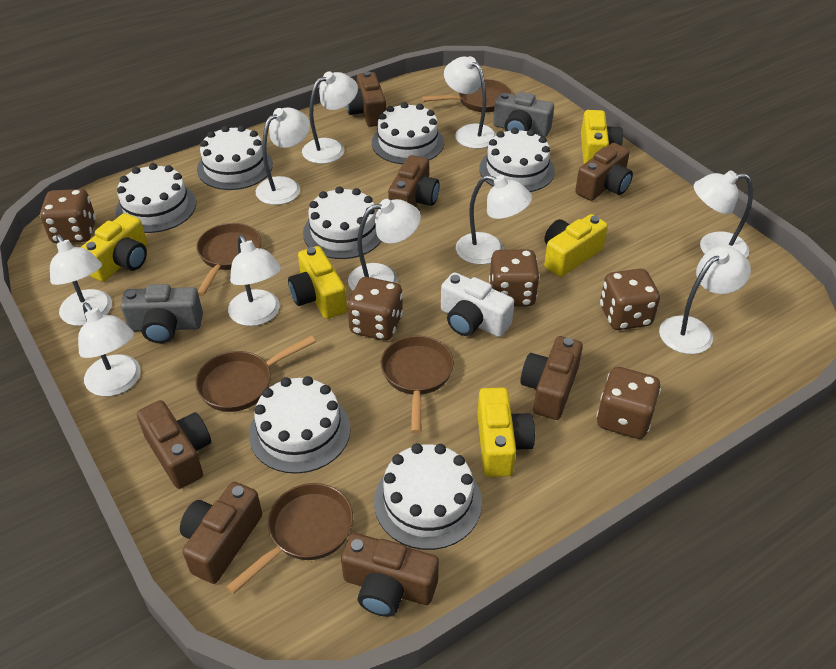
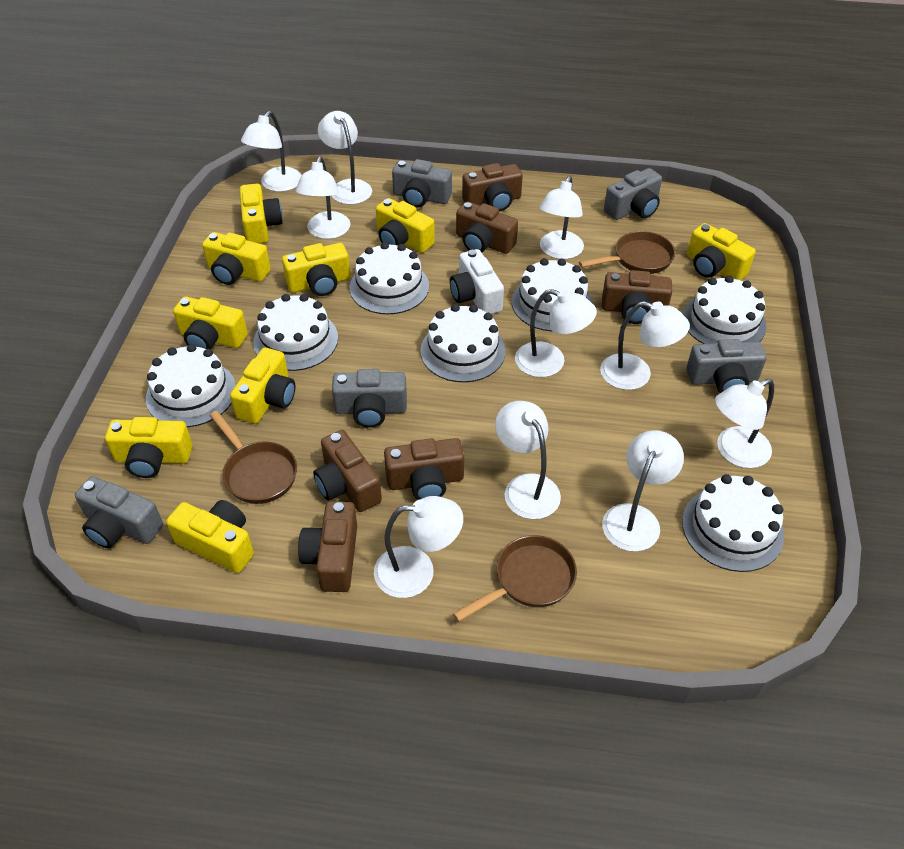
brown camera: 7 -> 6
brown dice: 5 -> 0
brown pan: 5 -> 3
grey camera: 2 -> 5
yellow camera: 5 -> 9

